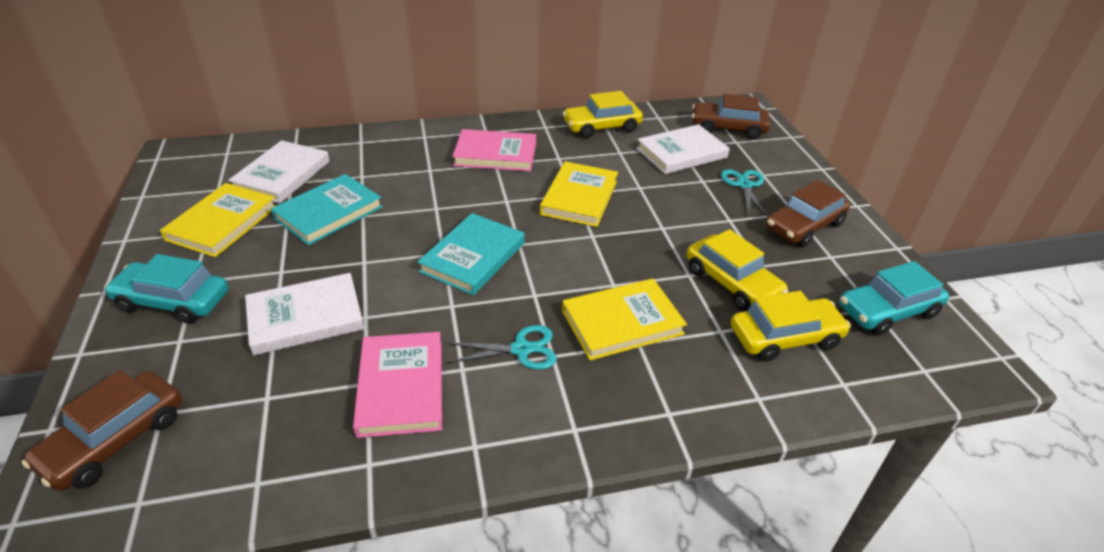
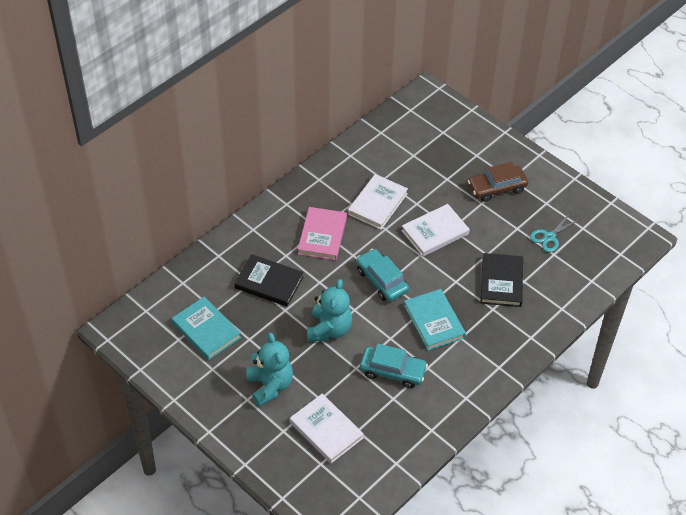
black book: 0 -> 2
brown car: 3 -> 1
pink book: 2 -> 1
turquoise scissors: 2 -> 1
turquoise teddy bear: 0 -> 2
yellow book: 3 -> 0
yellow car: 3 -> 0

